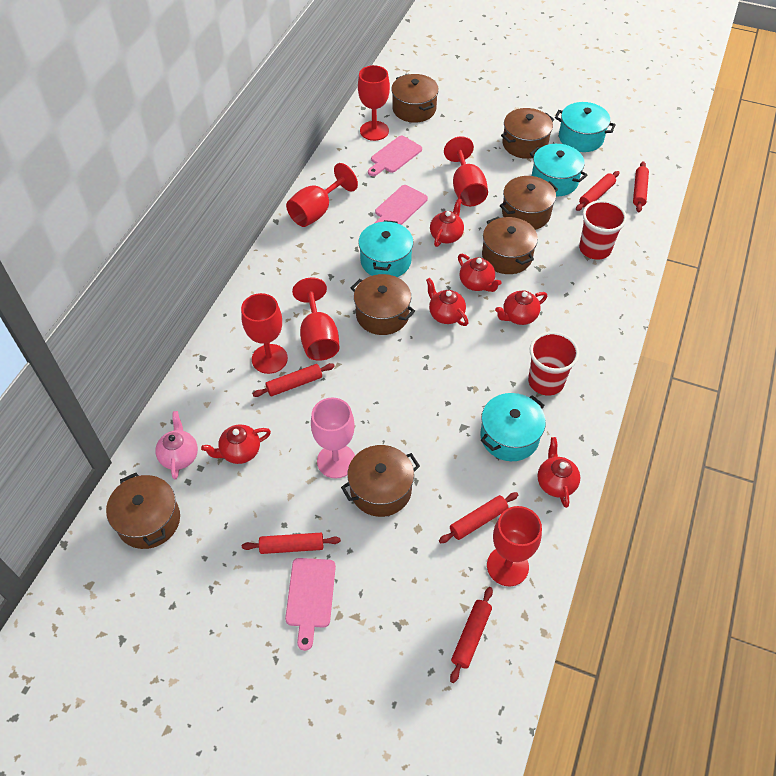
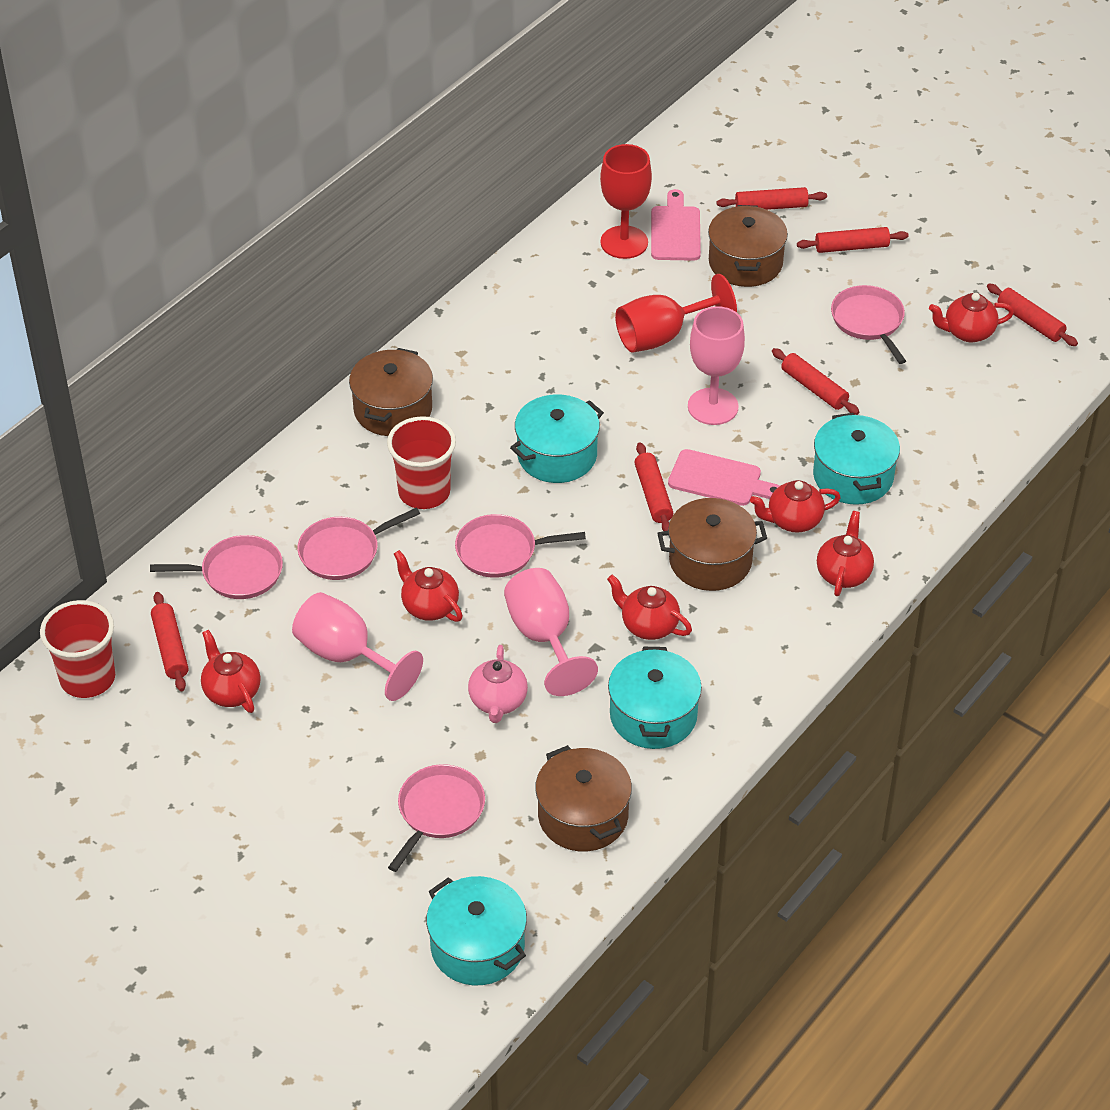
brown pot: 7 -> 4
pink cutting board: 3 -> 2
pink goblet: 1 -> 3
pink pan: 0 -> 5
red goblet: 6 -> 2

